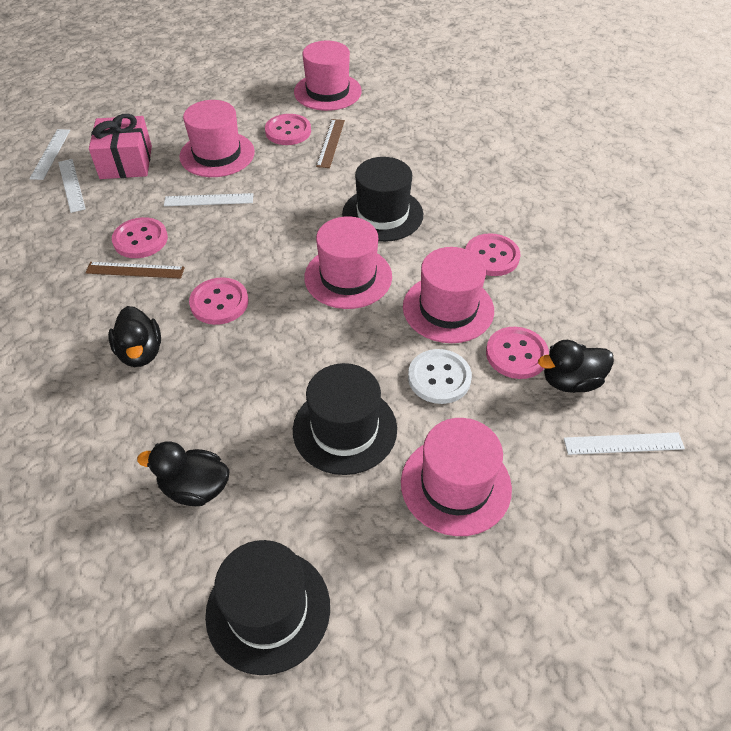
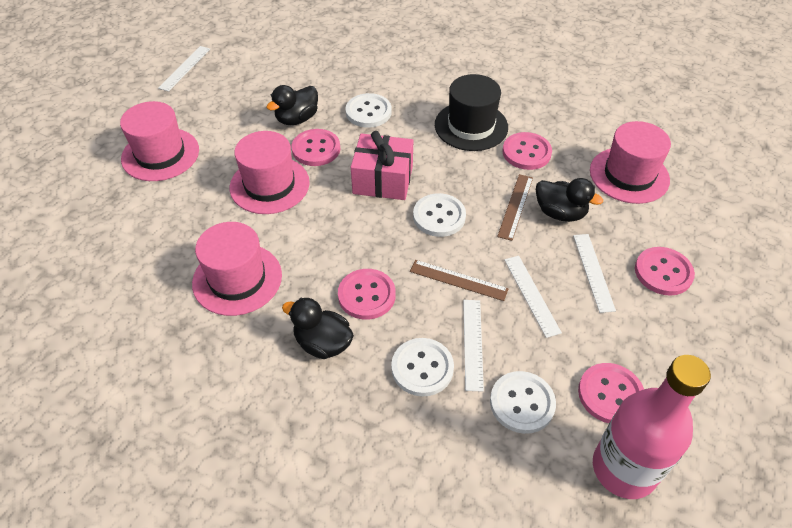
black hat: 3 -> 1
pink bottle: 0 -> 1
pink hat: 5 -> 4
white button: 1 -> 4

